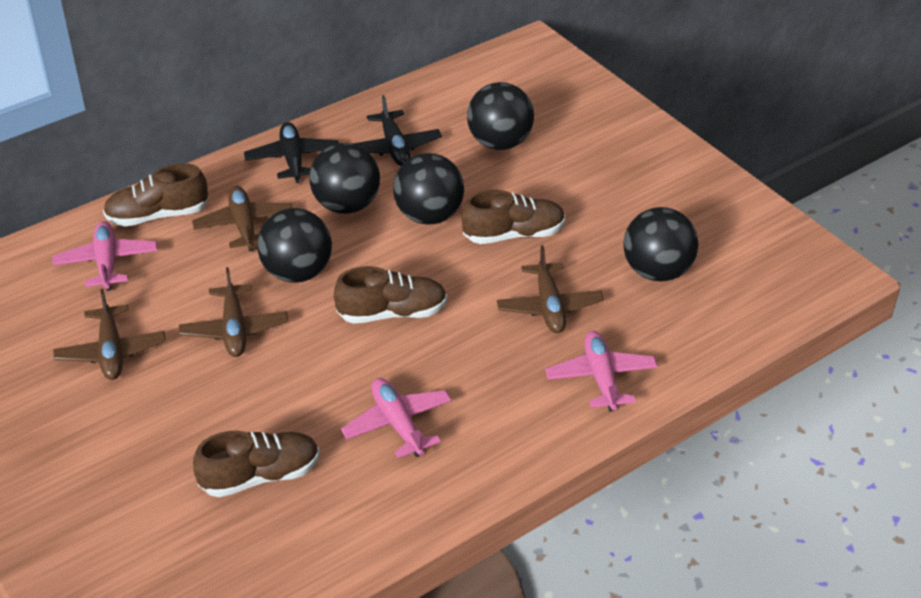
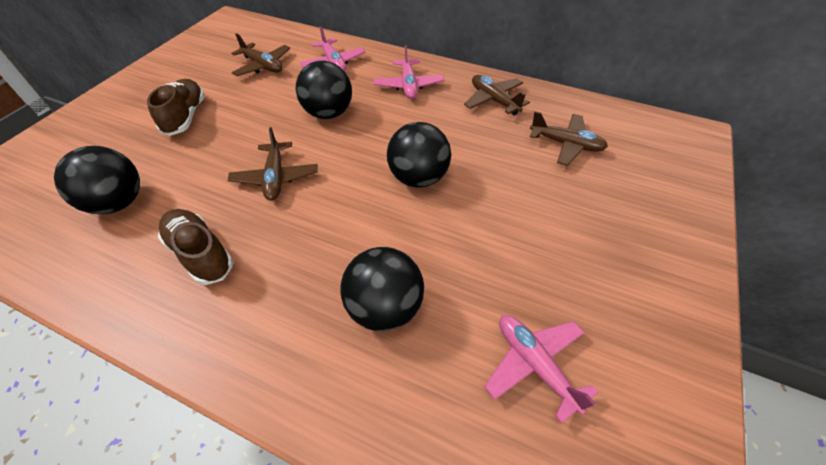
black ball: 5 -> 4
black plane: 2 -> 0
brown shoe: 4 -> 2

